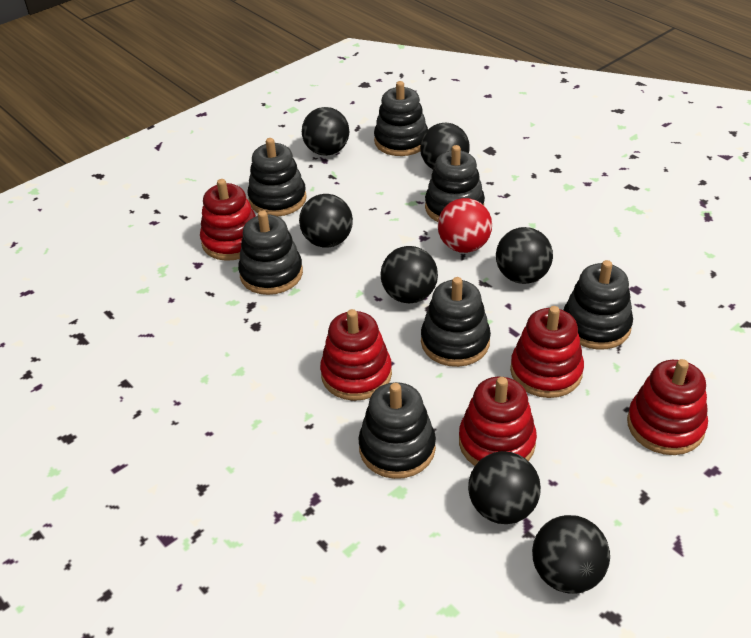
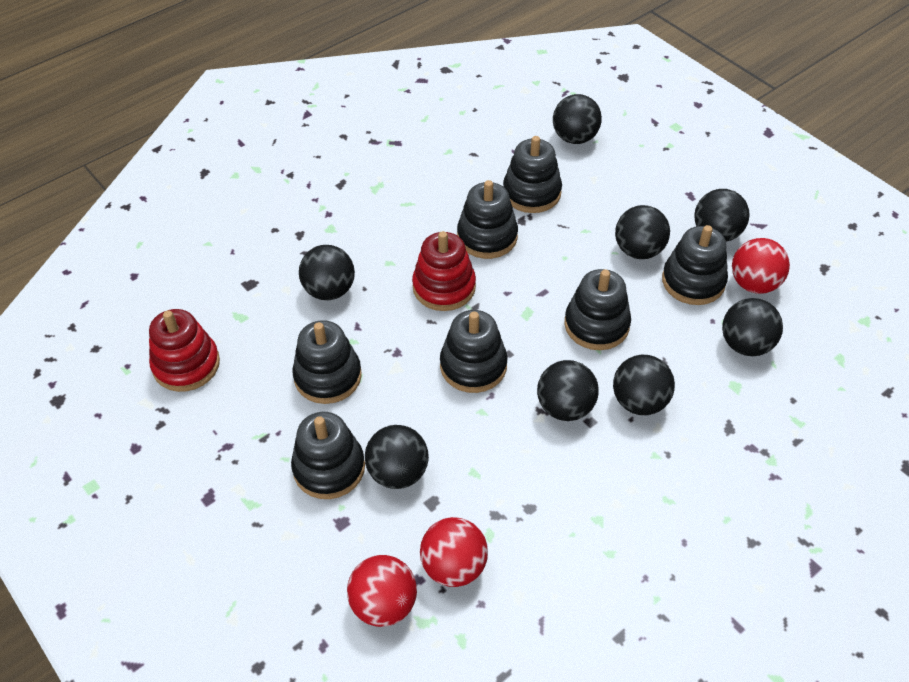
black ball: 7 -> 8
red ball: 1 -> 3
red stacking toy: 5 -> 2

